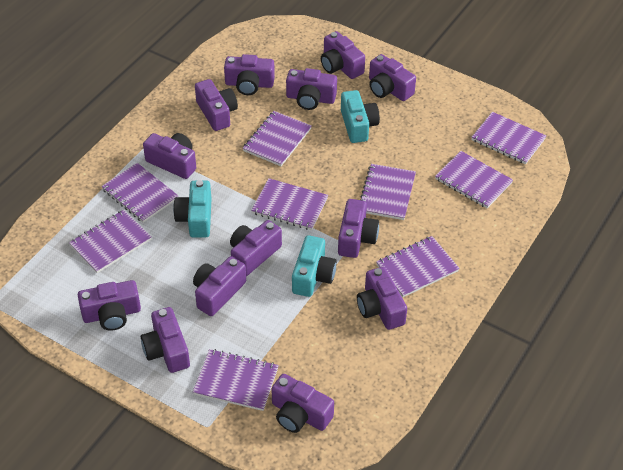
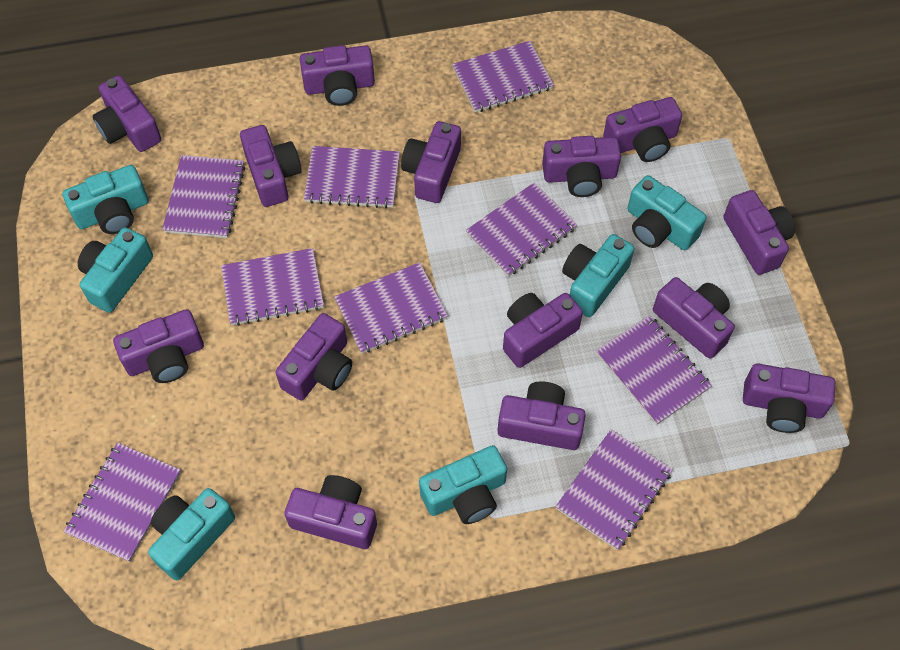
purple camera: 13 -> 14
turquoise camera: 3 -> 6

